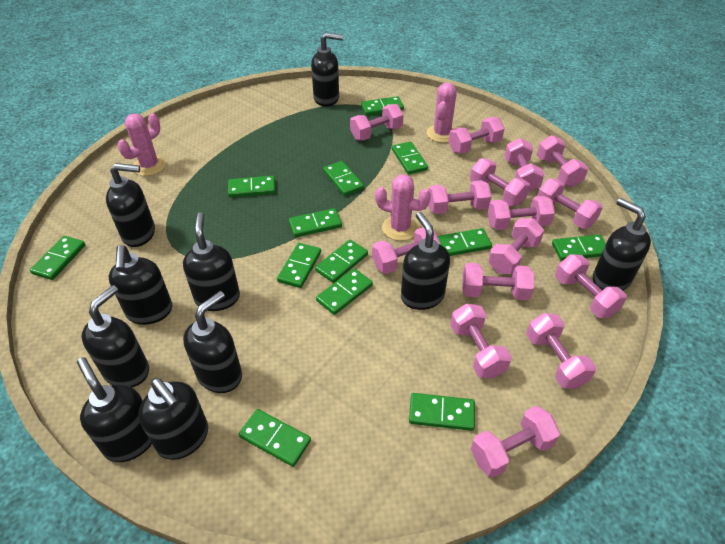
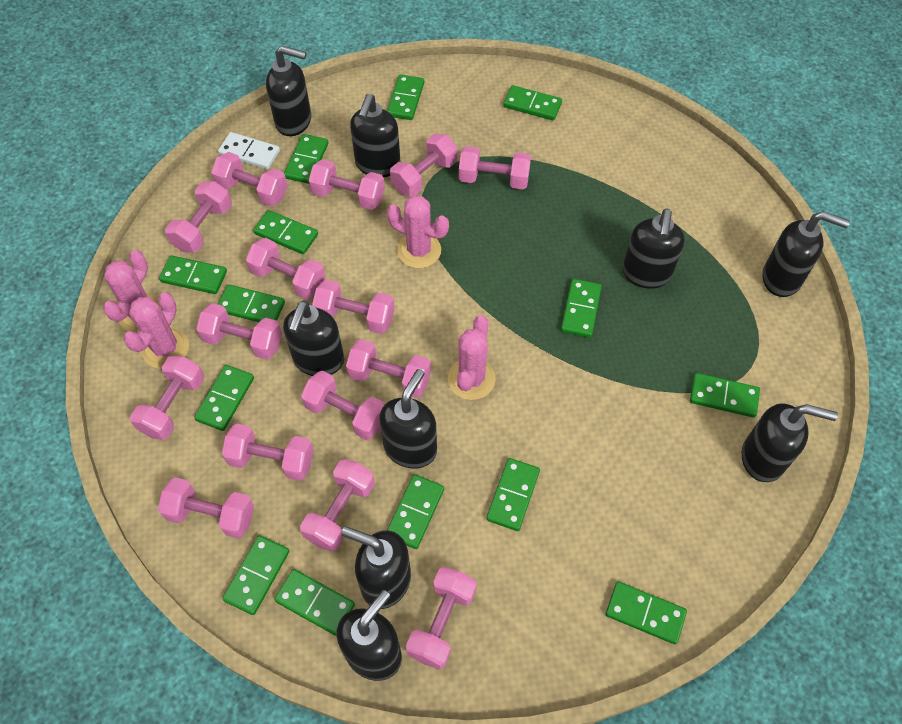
black soap dispenser: 10 -> 9
green domino: 13 -> 14
pink cactus: 3 -> 4
white domino: 0 -> 1

